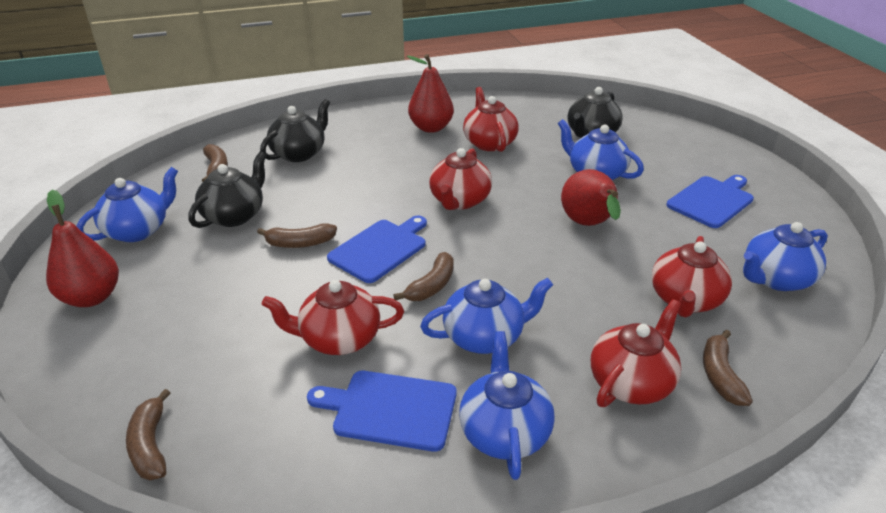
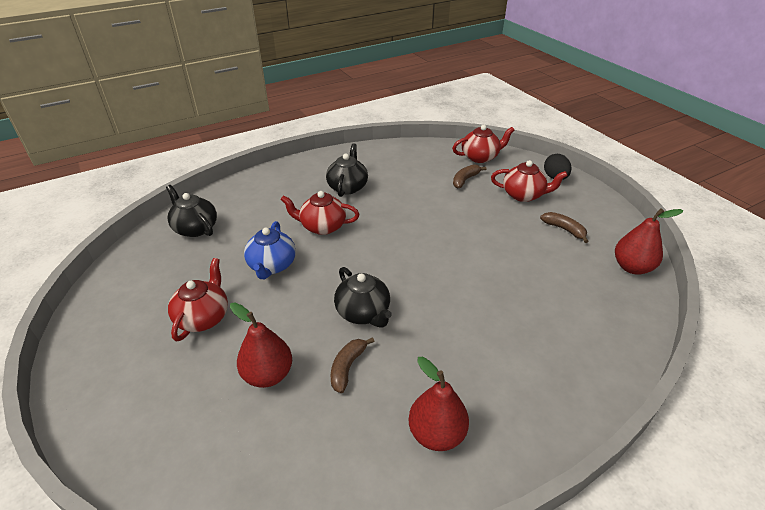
black egg: 0 -> 1
blue cutting board: 3 -> 0
blue teapot: 5 -> 1
brown banana: 5 -> 3
red teapot: 5 -> 4

